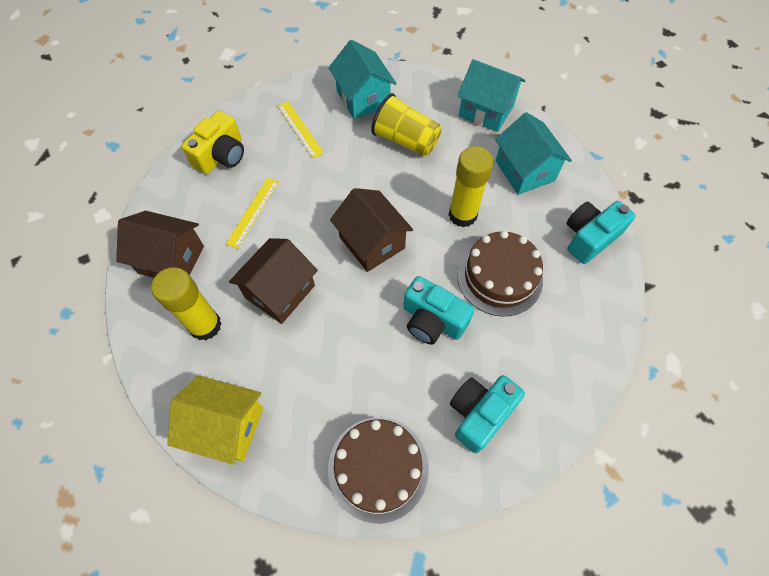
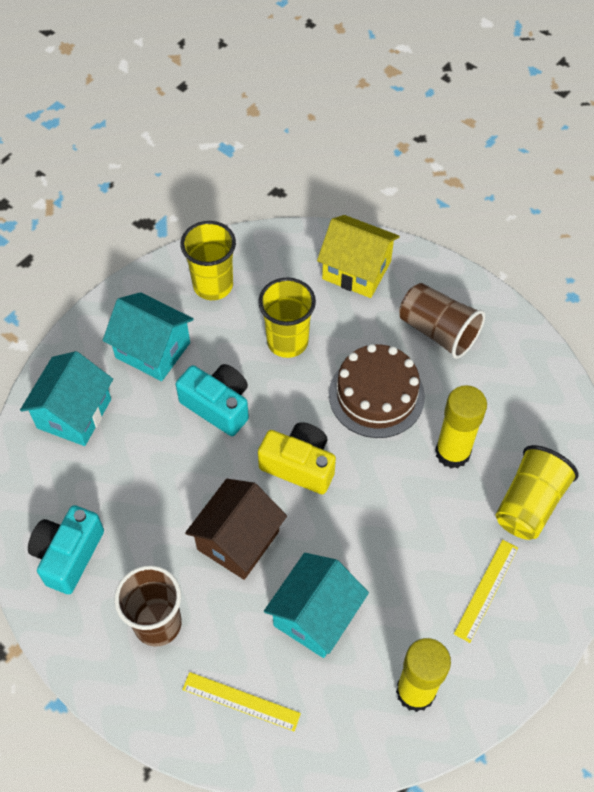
brown cake: 2 -> 1
brown cup: 0 -> 2
brown house: 3 -> 1
turquoise camera: 3 -> 2
yellow cup: 1 -> 3

